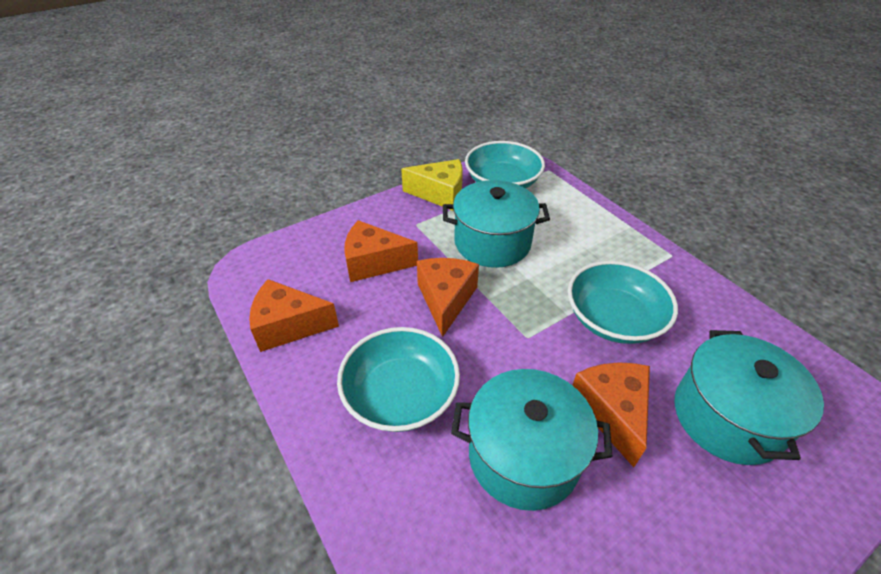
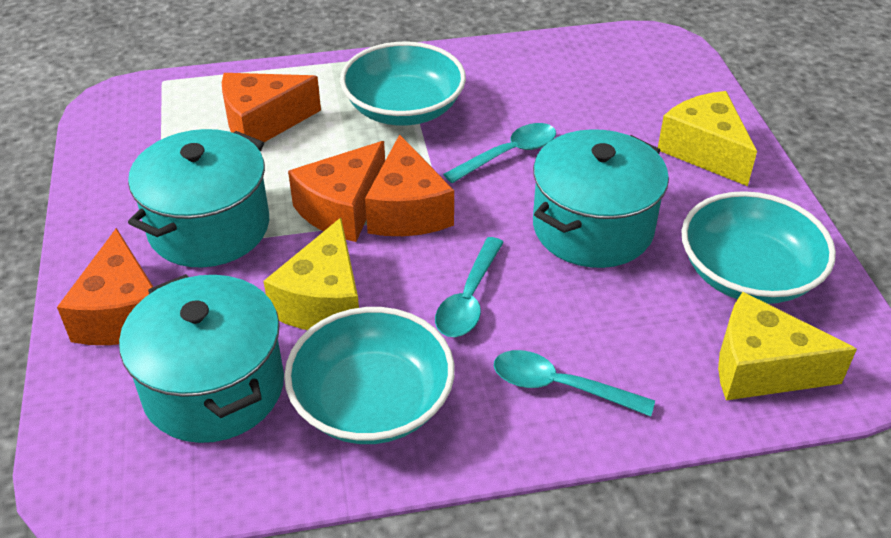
turquoise spoon: 0 -> 3
yellow cheese: 1 -> 3

